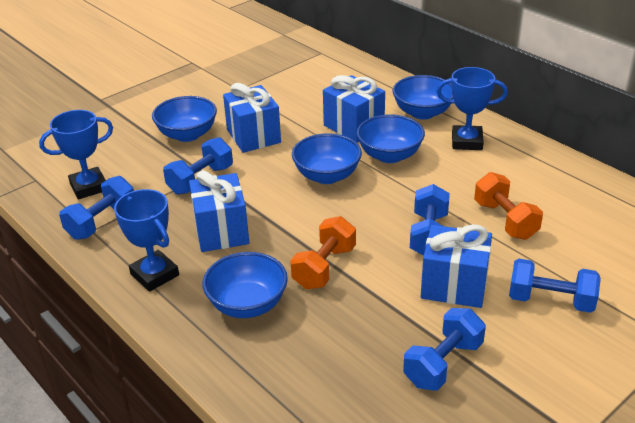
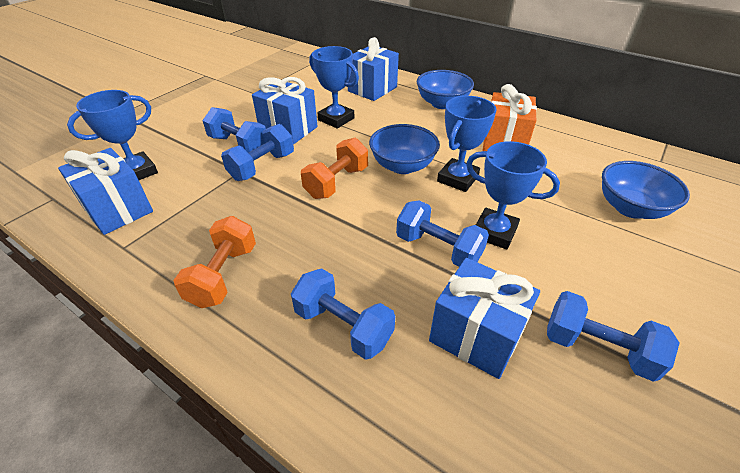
blue bowl: 5 -> 3
blue trophy: 3 -> 4
orange gift: 0 -> 1

